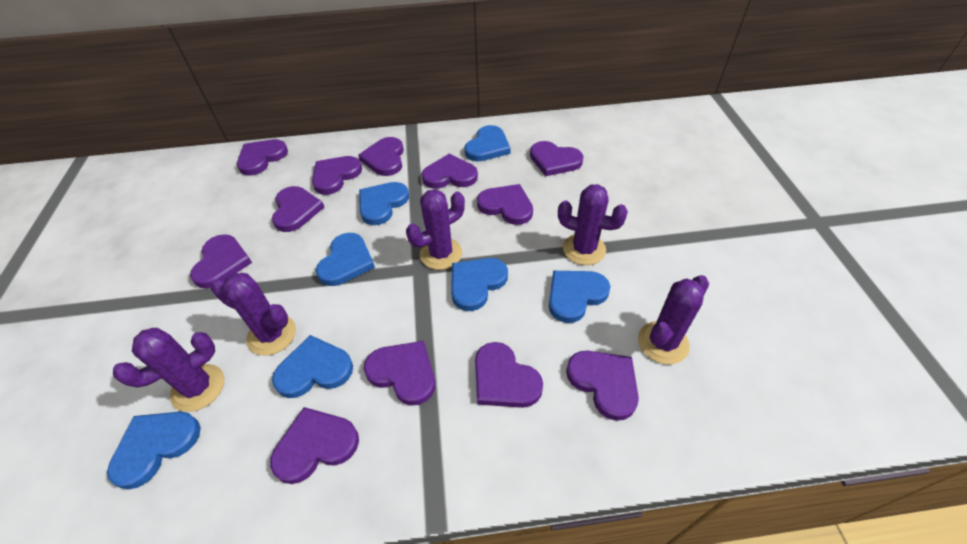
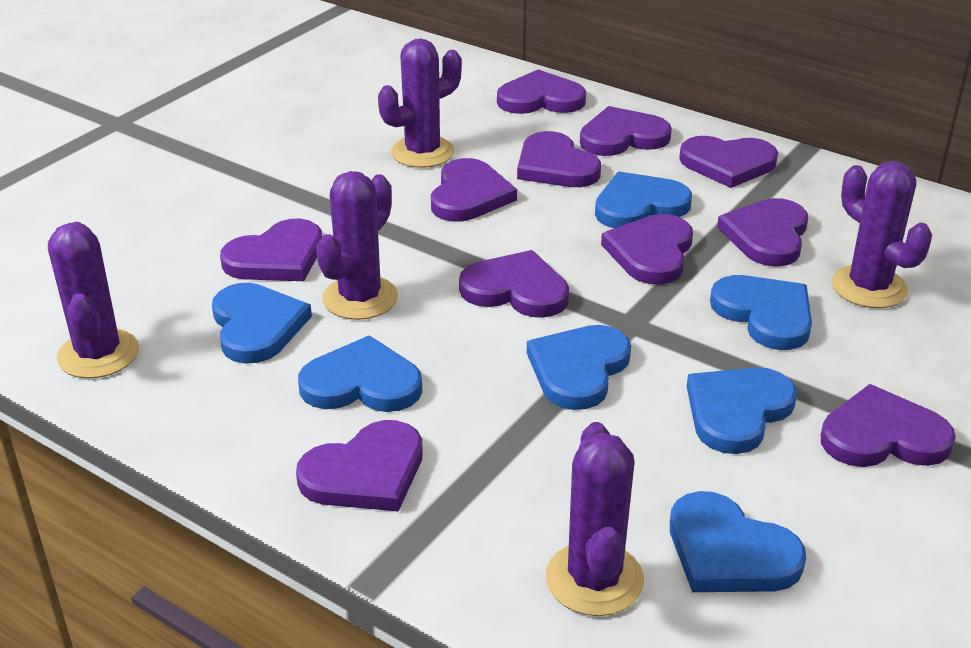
purple heart: 12 -> 11

